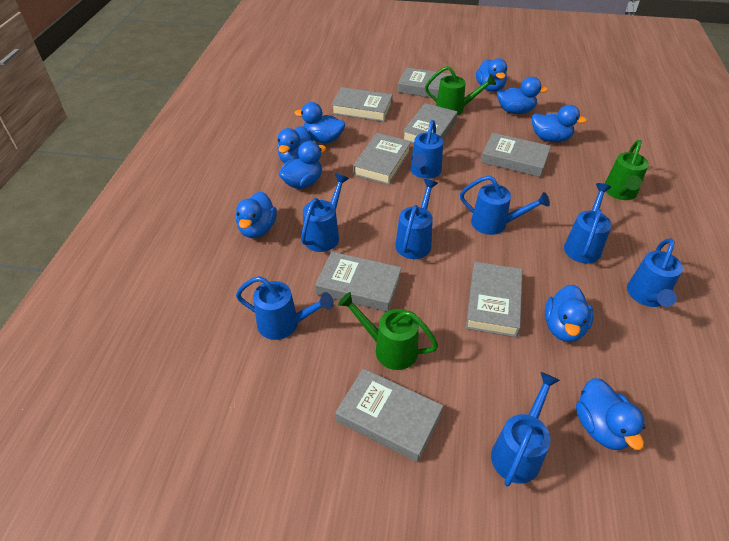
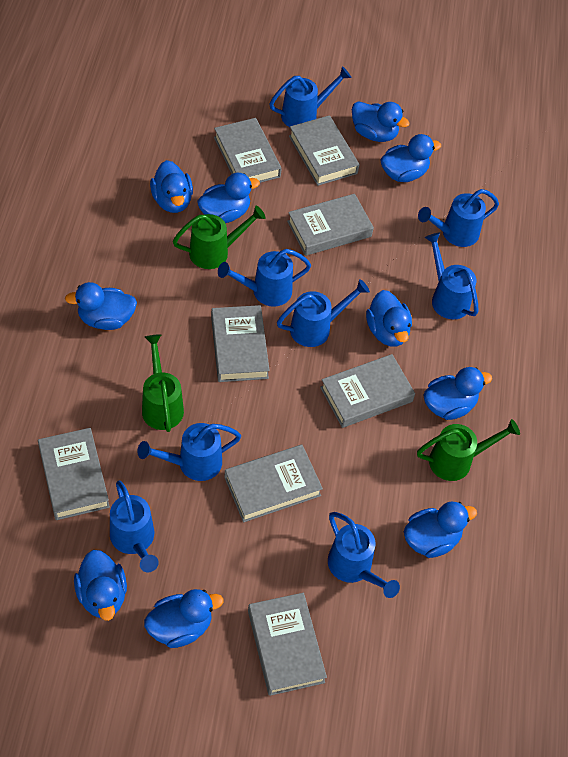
blue duck: 9 -> 10

